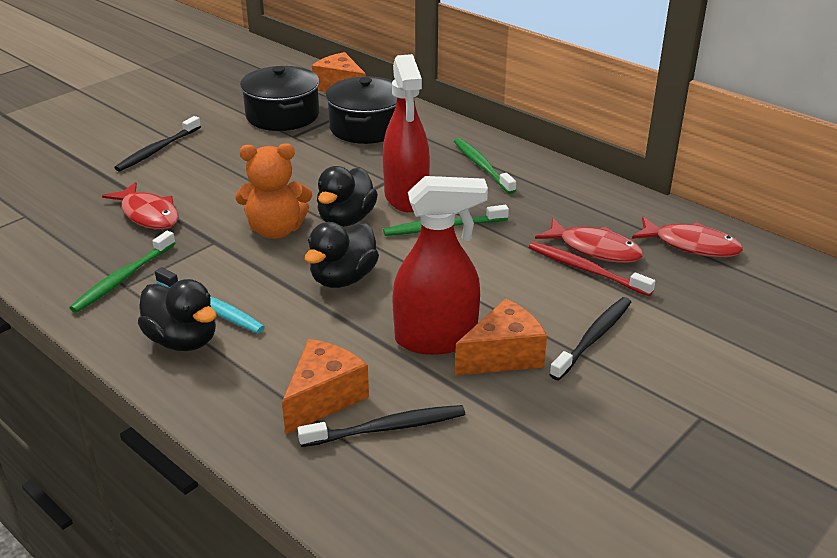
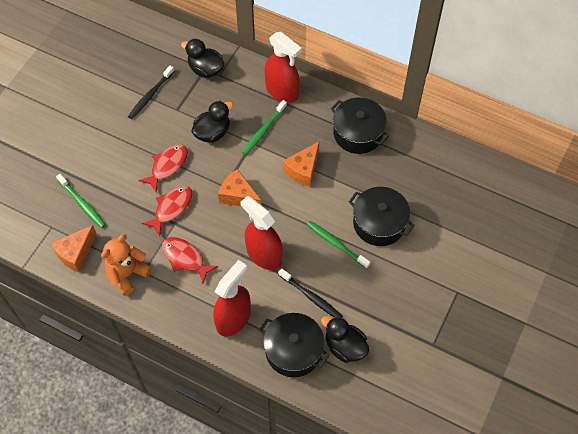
black pot: 2 -> 3
black toothbrush: 3 -> 2
red spray bottle: 2 -> 3
red toothbrush: 1 -> 0
turquoise toothbrush: 1 -> 0

